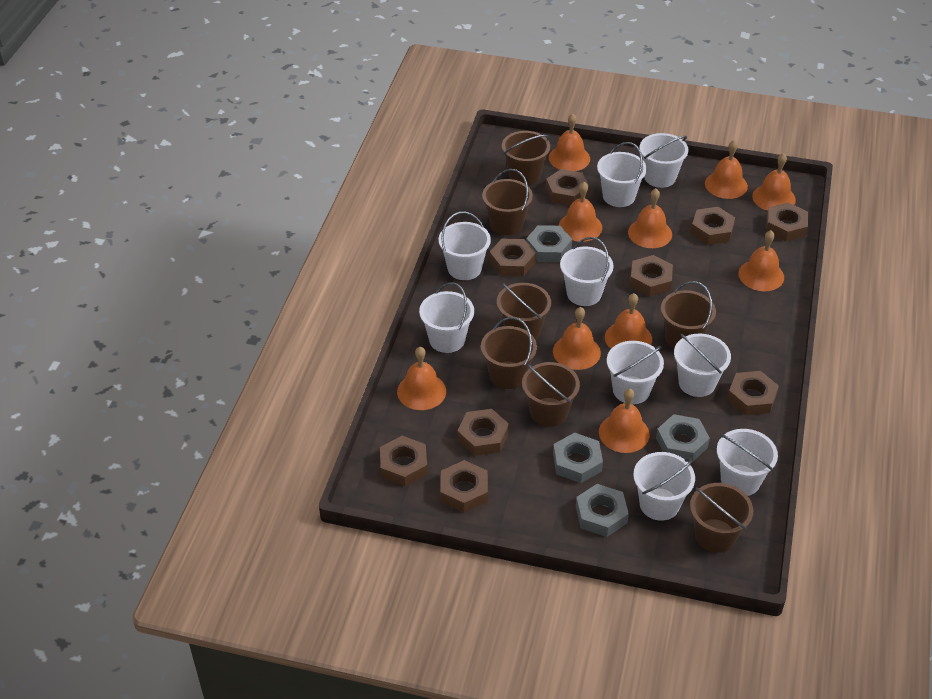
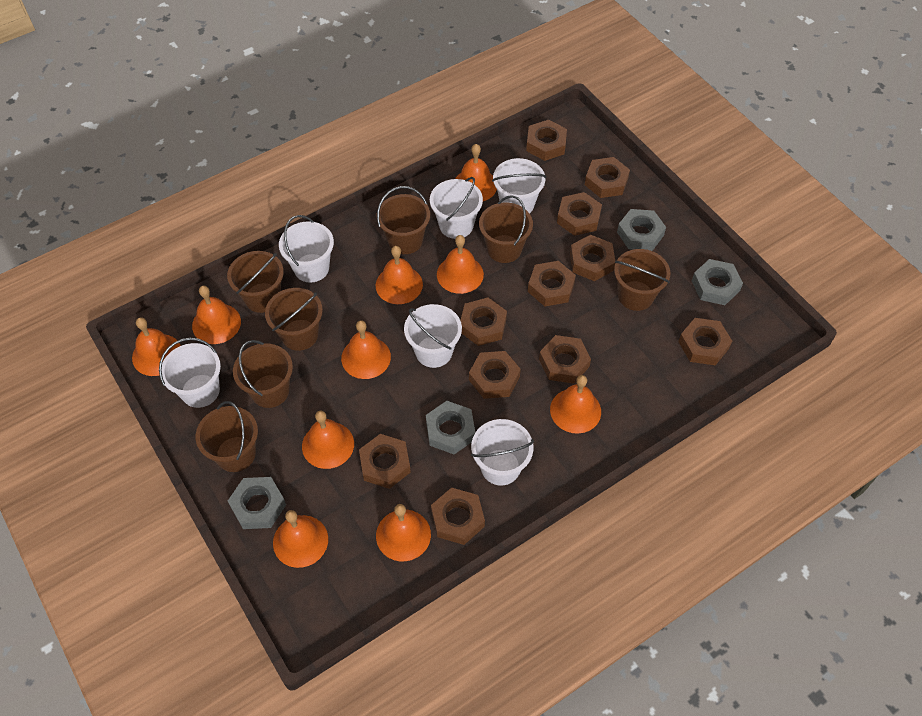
brown nut: 9 -> 11
white bucket: 9 -> 6

